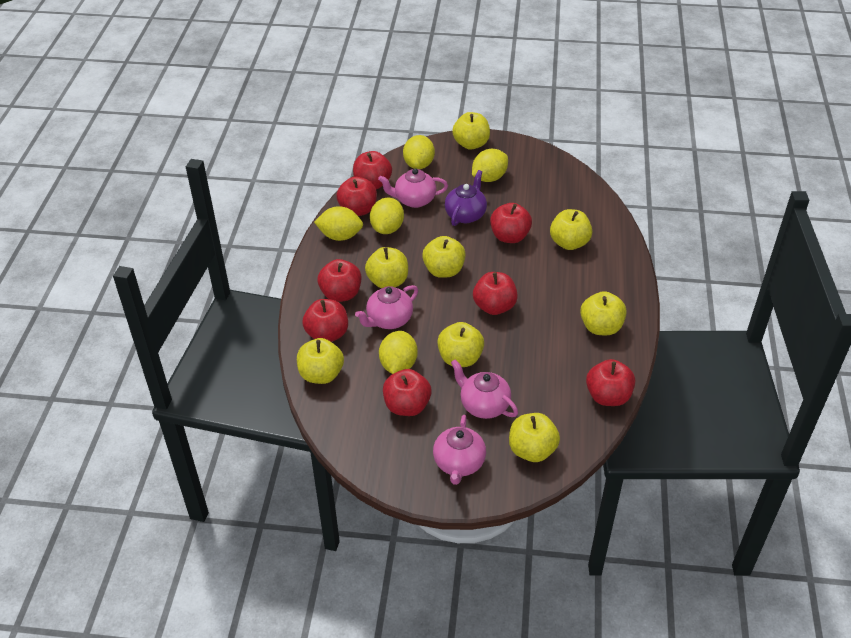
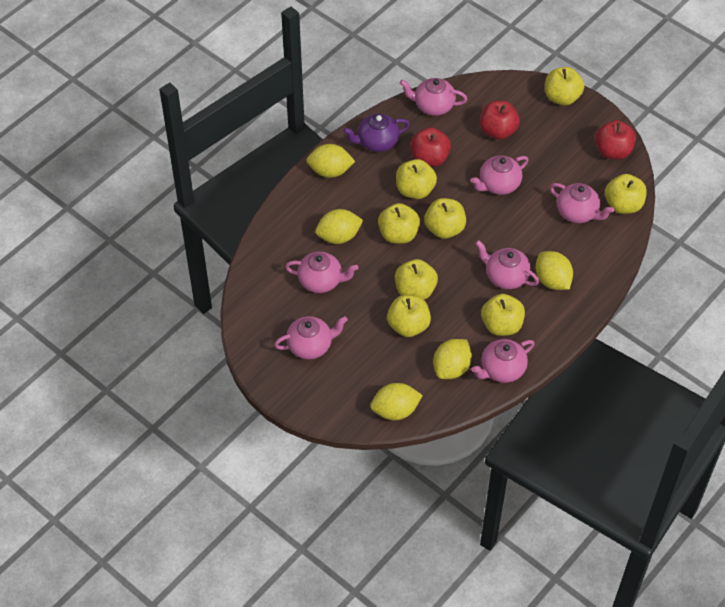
pink teapot: 4 -> 7
red apple: 8 -> 3

